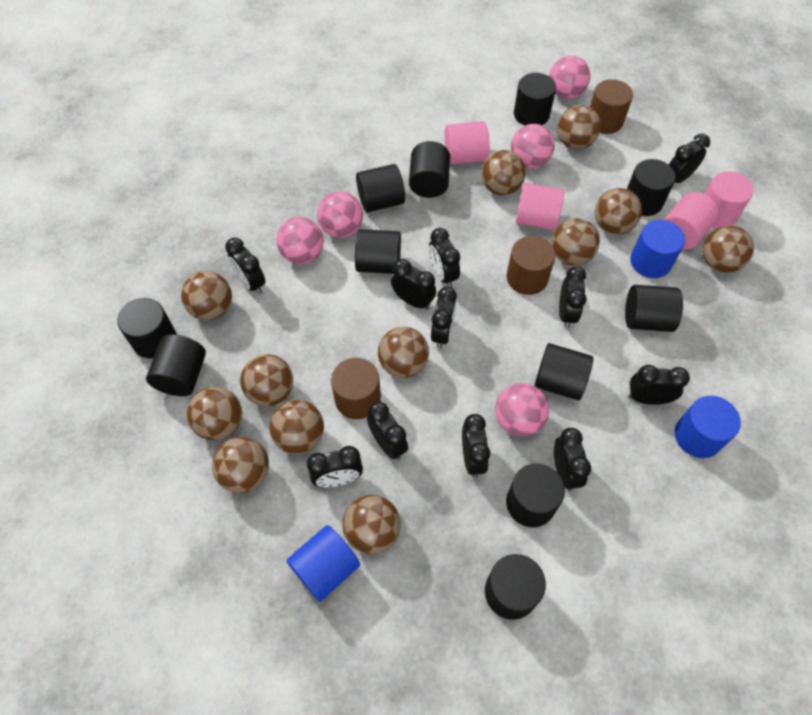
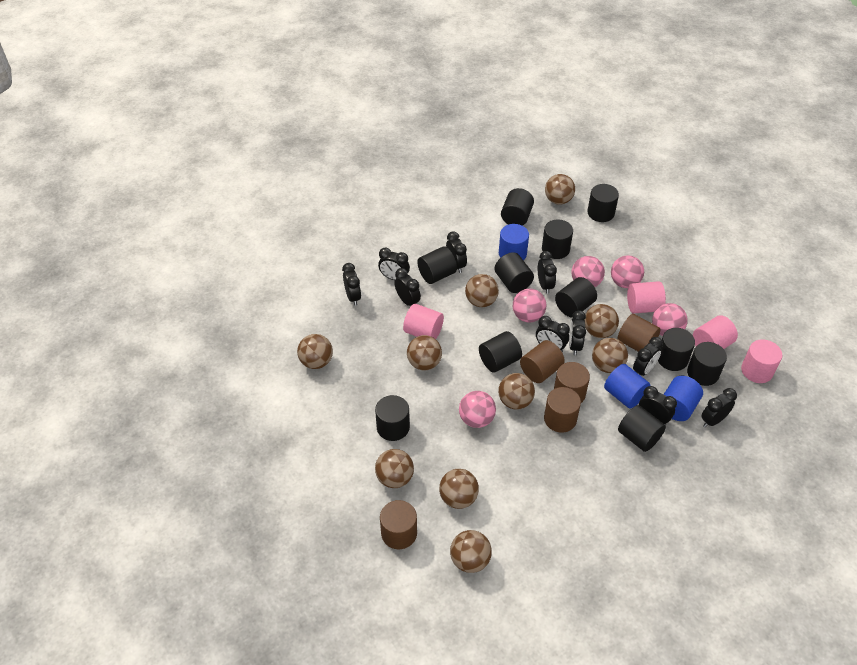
black clock: 11 -> 10
brown ball: 12 -> 10
brown cylinder: 3 -> 5

